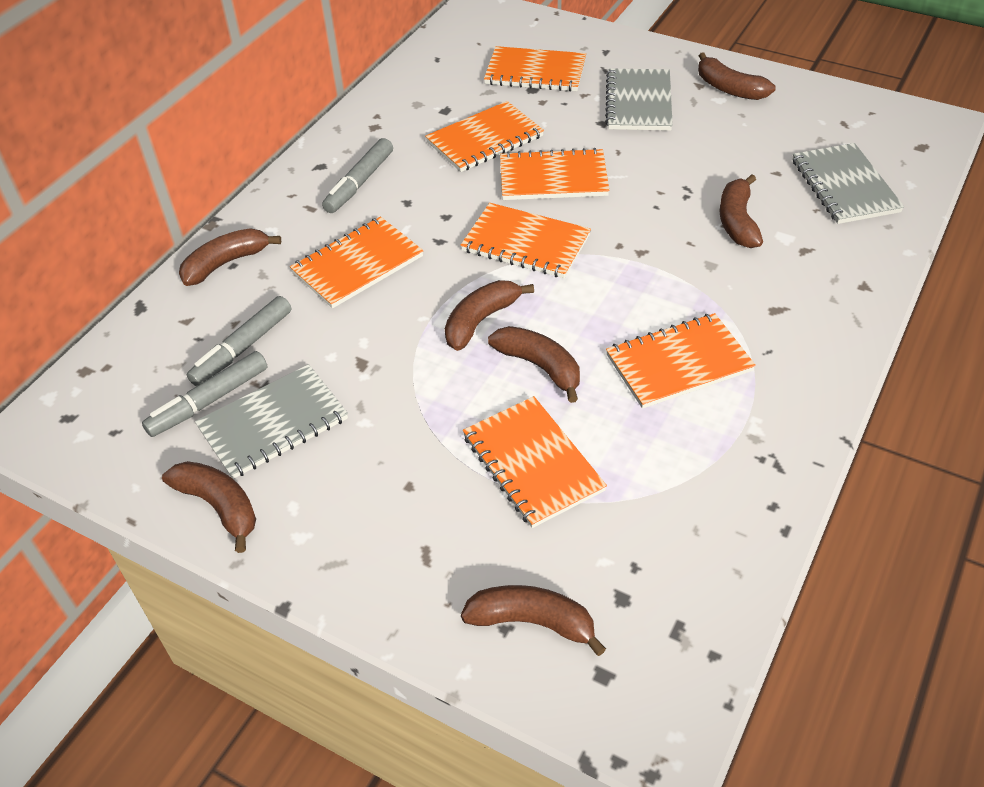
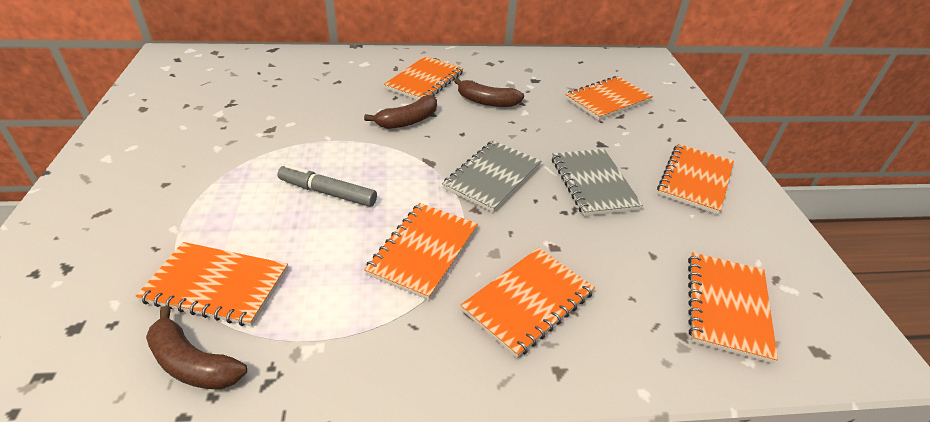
brown banana: 7 -> 3
grey marker: 3 -> 1
grey notebook: 3 -> 2

